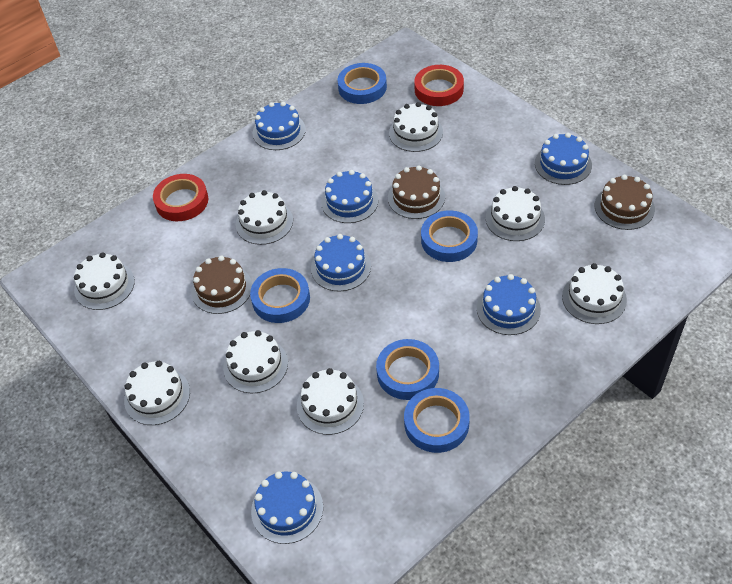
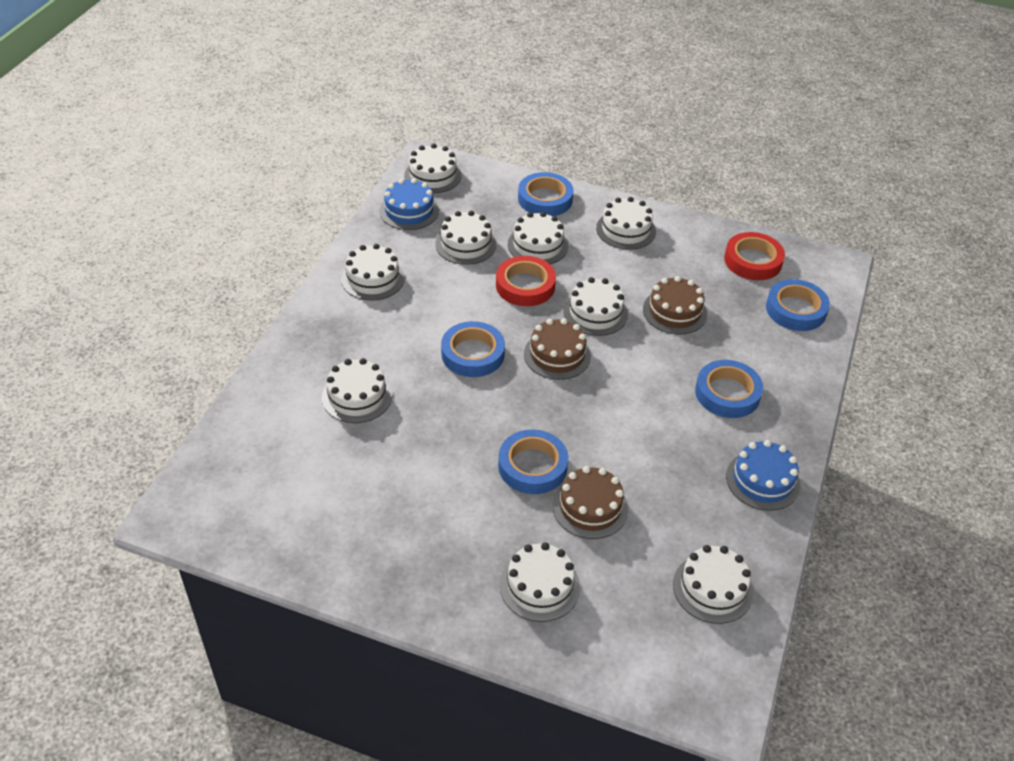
blue cake: 6 -> 2
white cake: 8 -> 9

